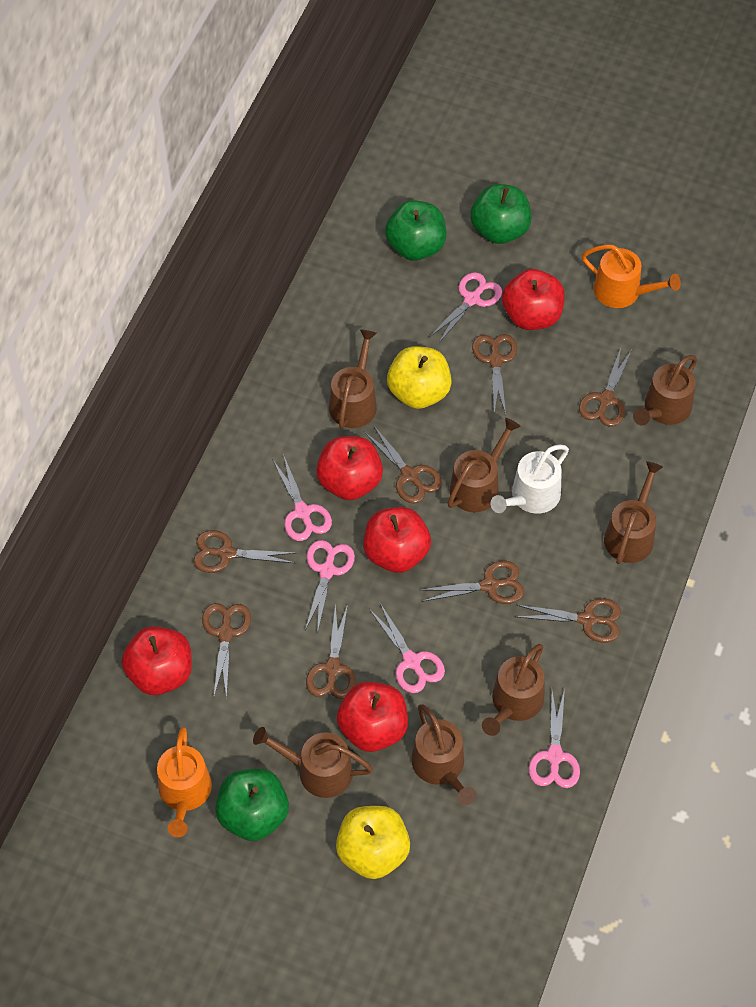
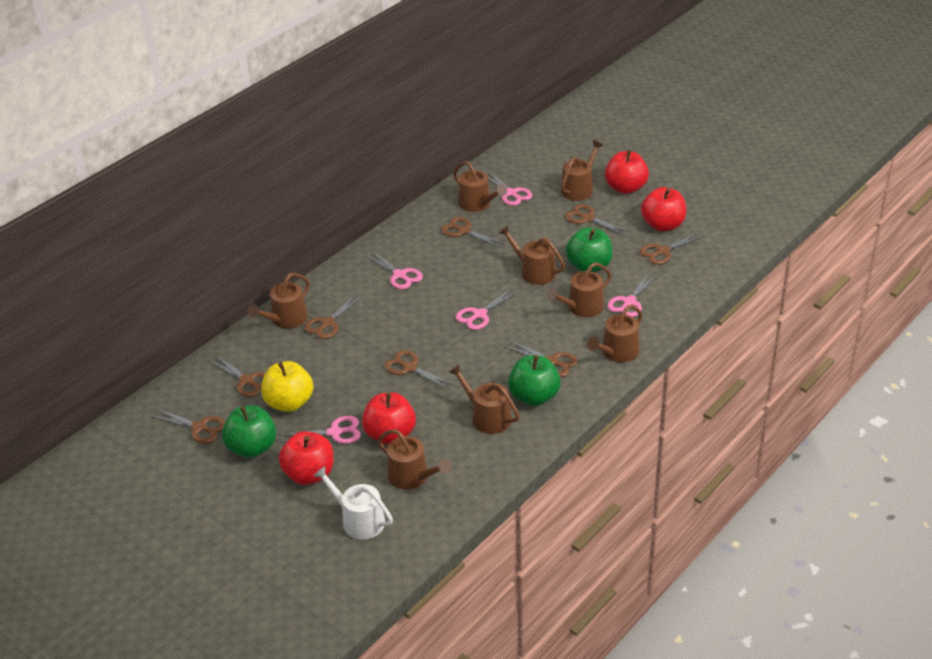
brown watering can: 7 -> 8
orange watering can: 2 -> 0
red apple: 5 -> 4
yellow apple: 2 -> 1

